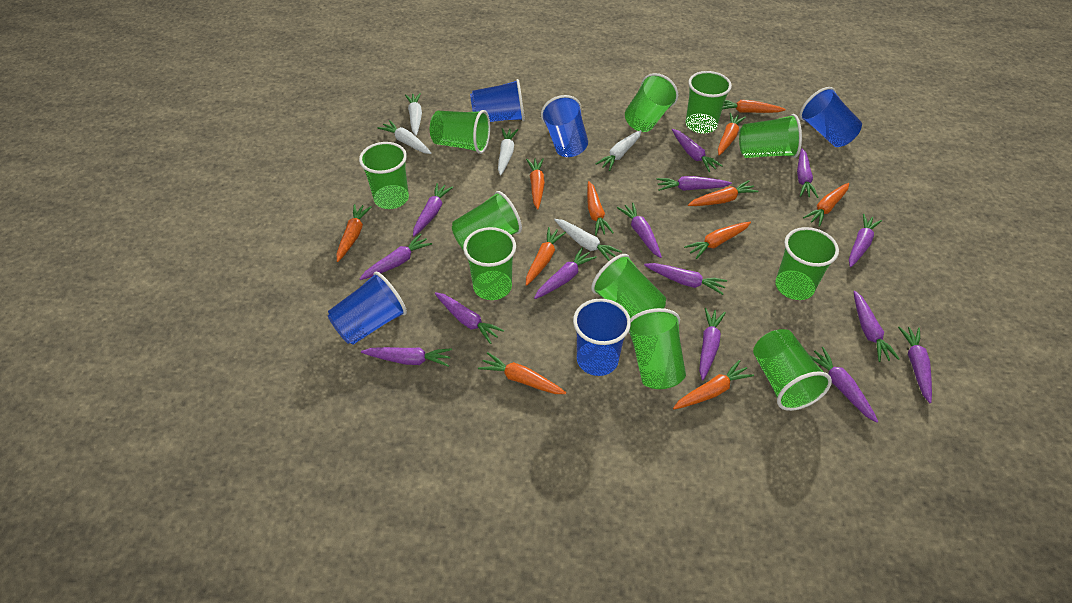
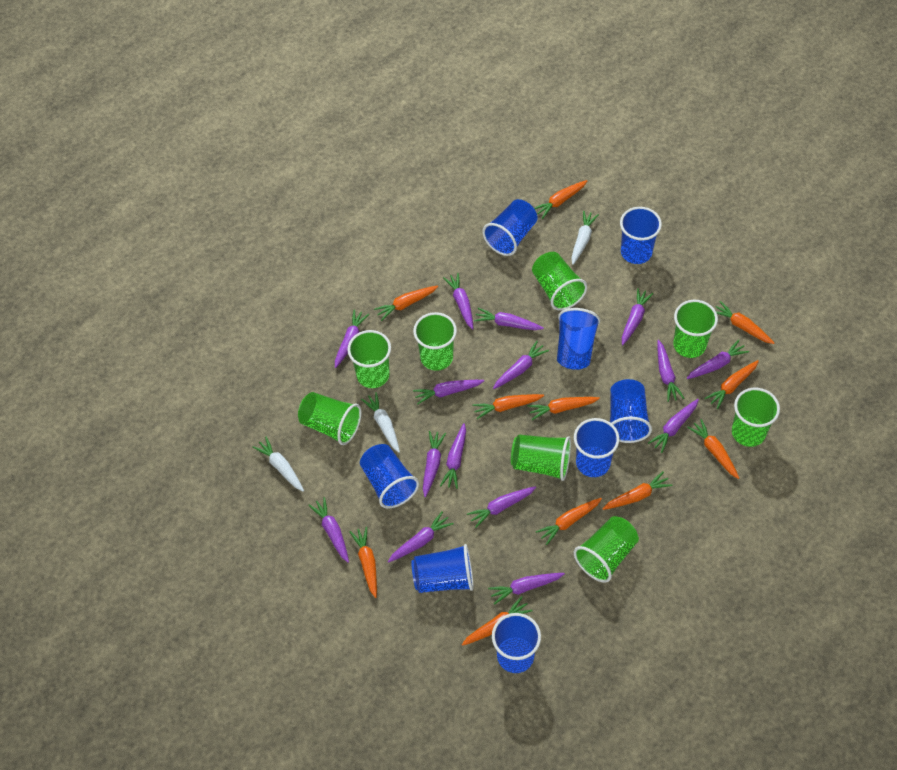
blue cup: 5 -> 8
green cup: 11 -> 8
white carrot: 5 -> 3

